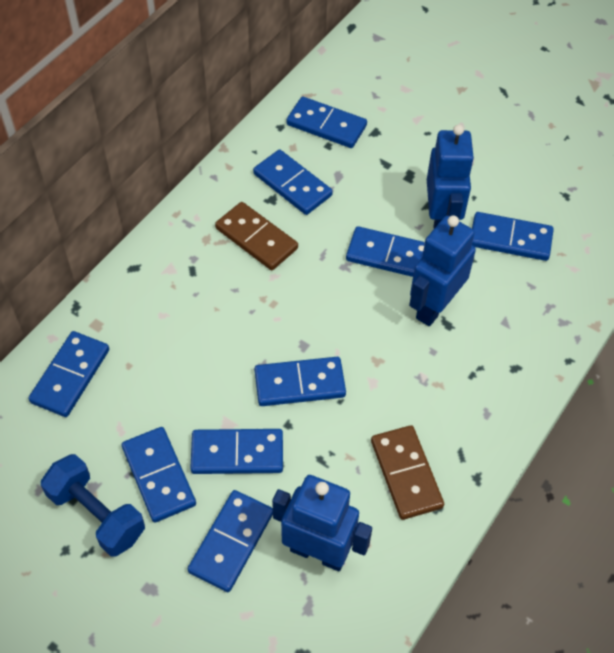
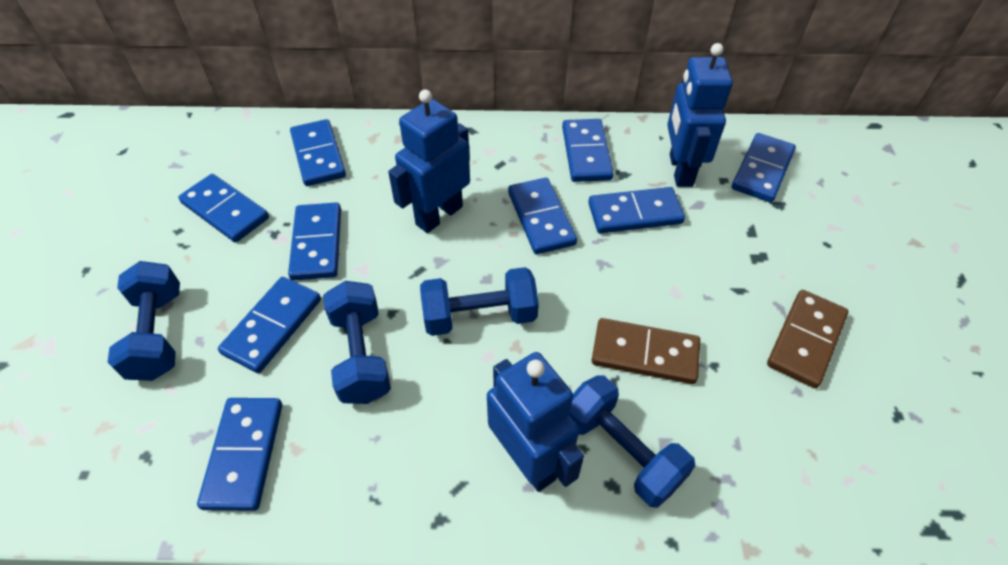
blue dumbbell: 1 -> 4

